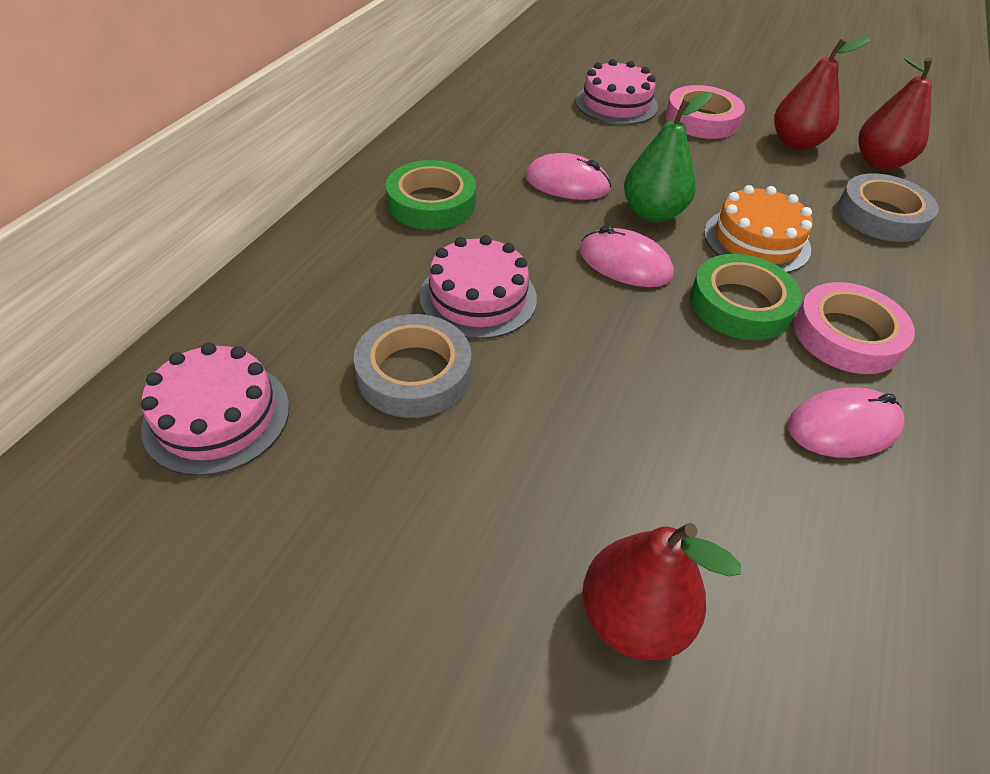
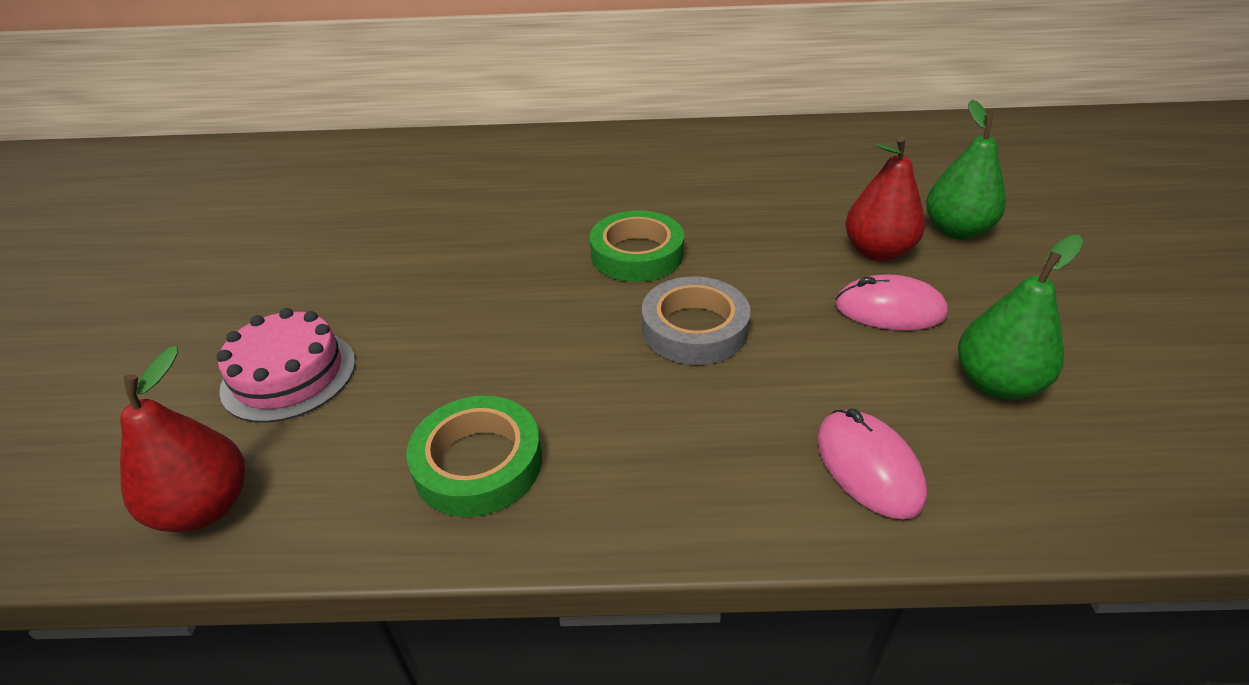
green pear: 1 -> 2
grey tape: 2 -> 1
orange cake: 1 -> 0
pink cake: 3 -> 1
pink mouse: 3 -> 2
pink tape: 2 -> 0
red pear: 3 -> 2

